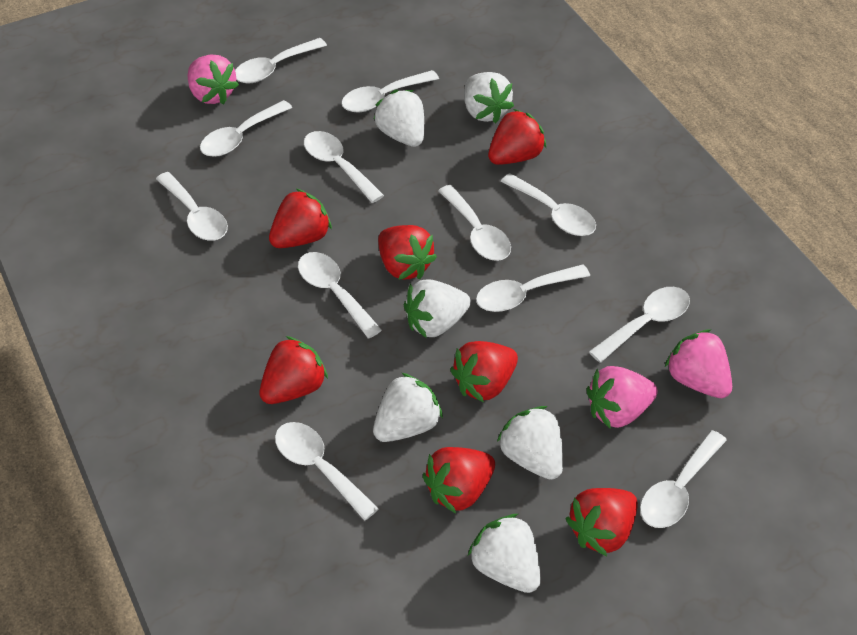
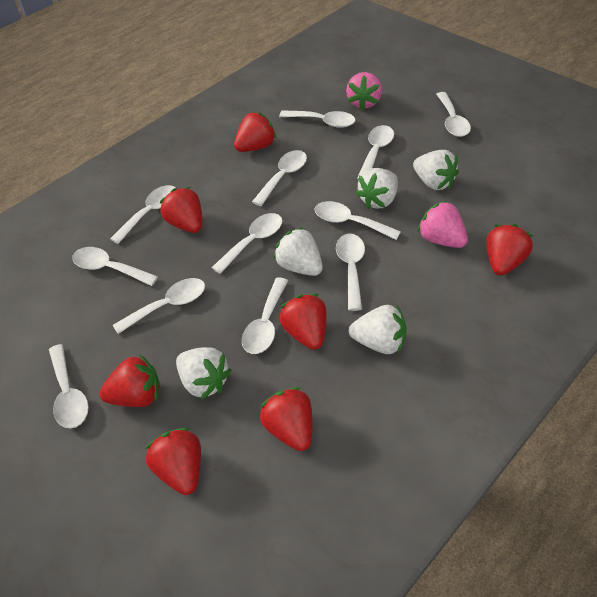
pink strawberry: 3 -> 2
white strawberry: 6 -> 5

